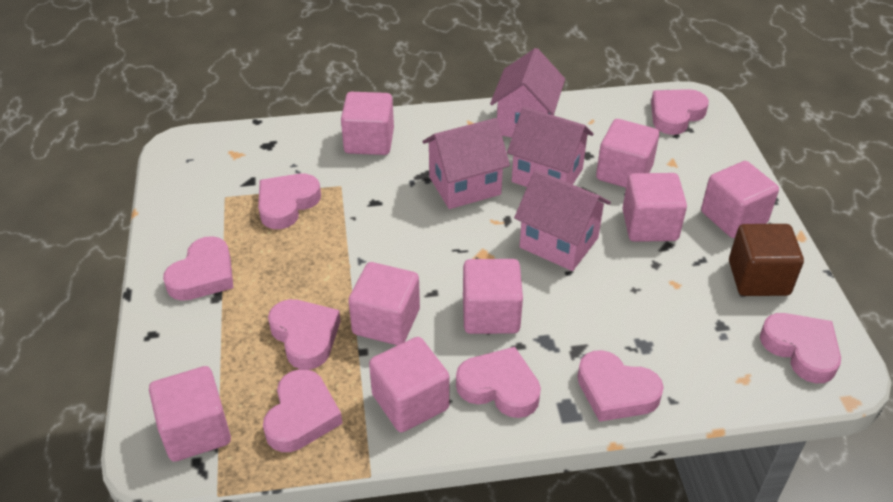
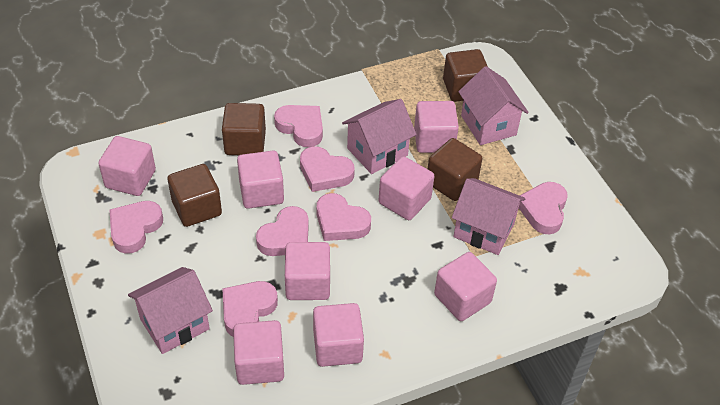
brown cube: 1 -> 4
pink heart: 8 -> 7

